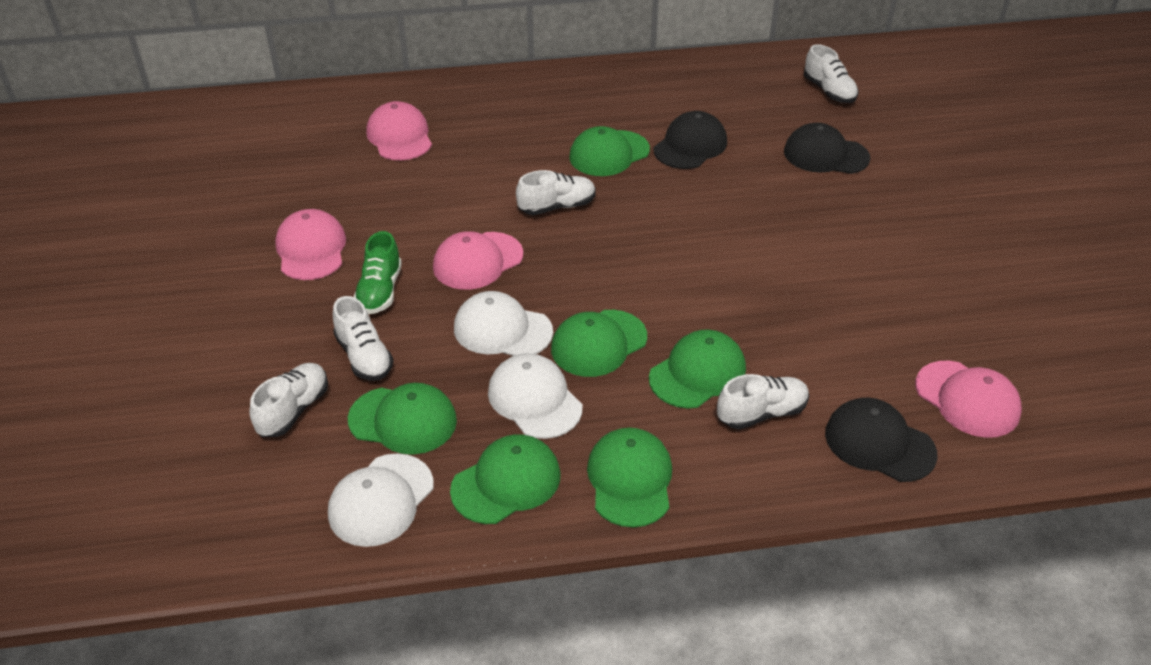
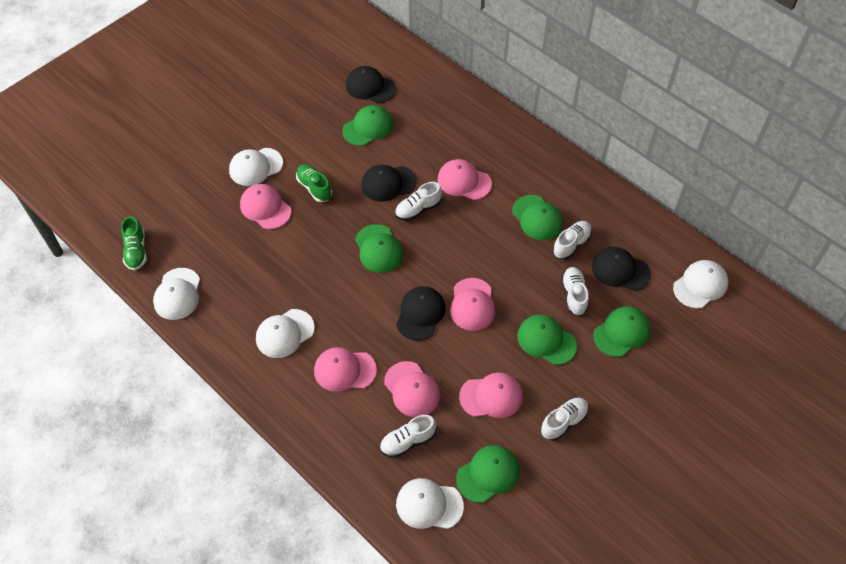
black cap: 3 -> 4
green shoe: 1 -> 2
pink cap: 4 -> 6
white cap: 3 -> 5

